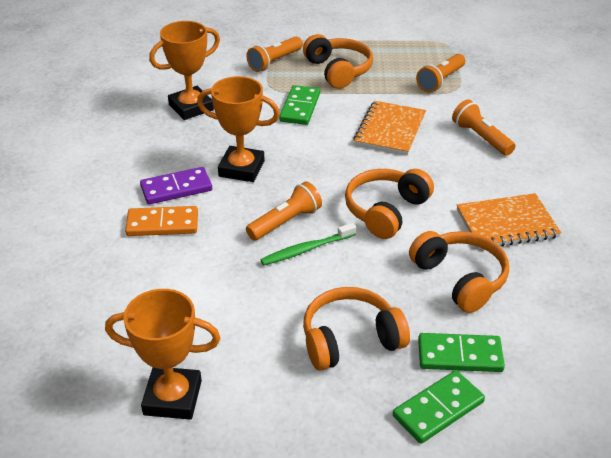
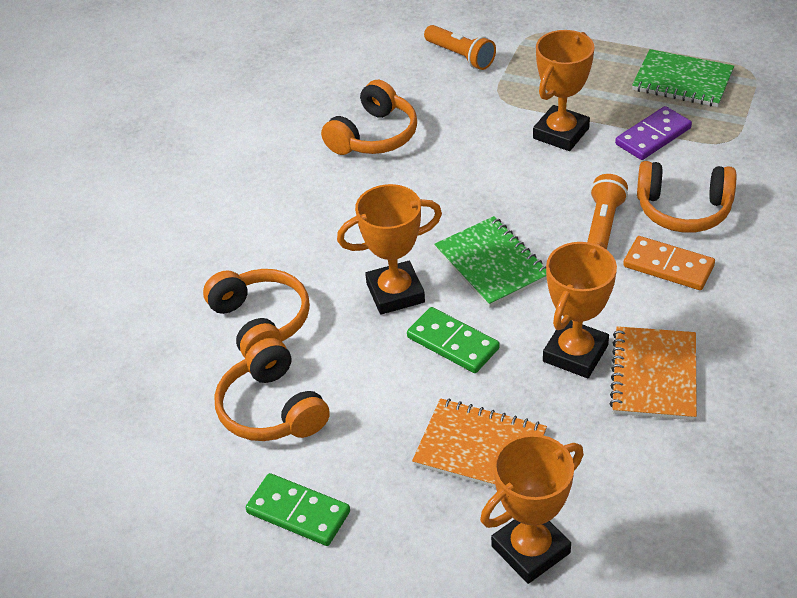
green domino: 3 -> 2
green notebook: 0 -> 2
green toothbrush: 1 -> 0
orange flashlight: 4 -> 2
orange trophy: 3 -> 4

